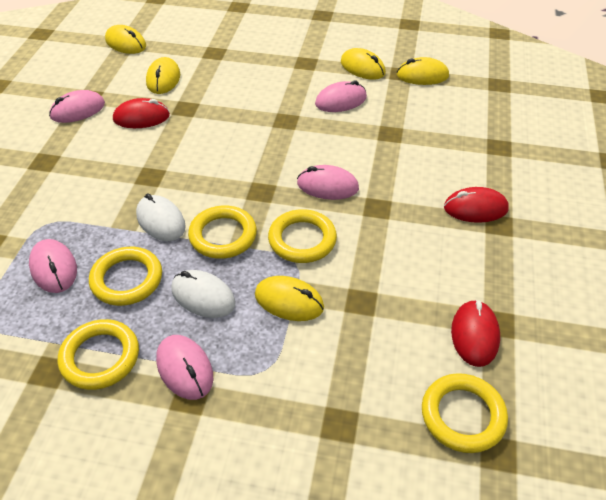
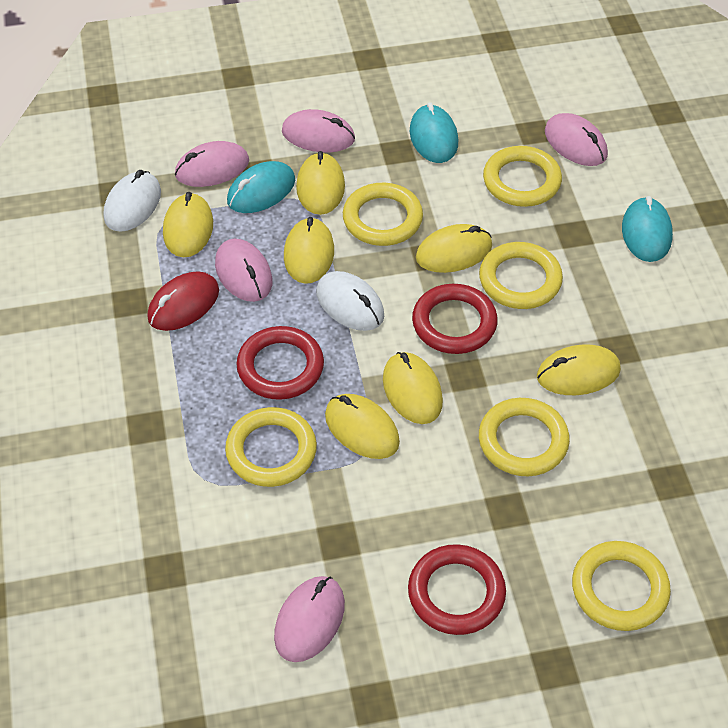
red mouse: 3 -> 1
red ring: 0 -> 3
turquoise mouse: 0 -> 3
yellow mouse: 5 -> 7
yellow ring: 5 -> 6

